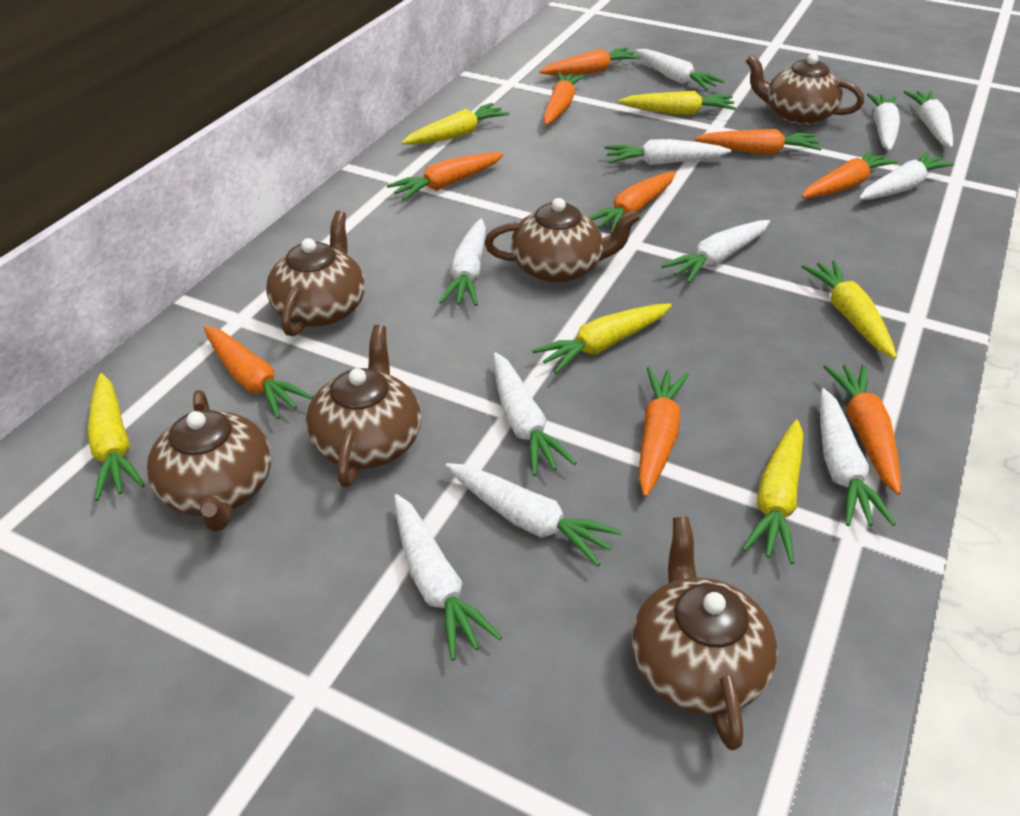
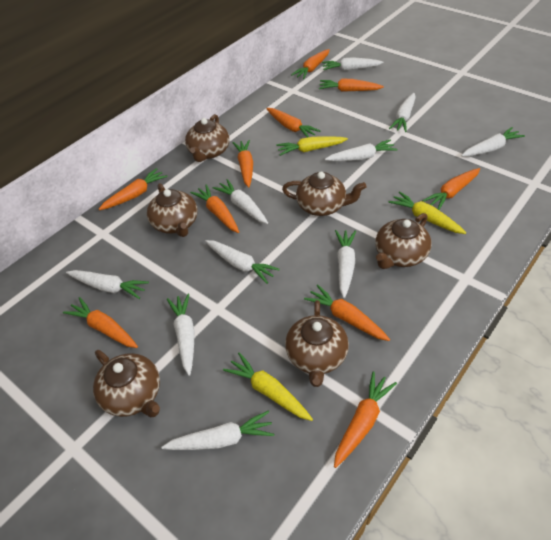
orange carrot: 9 -> 10
white carrot: 11 -> 10
yellow carrot: 6 -> 3

